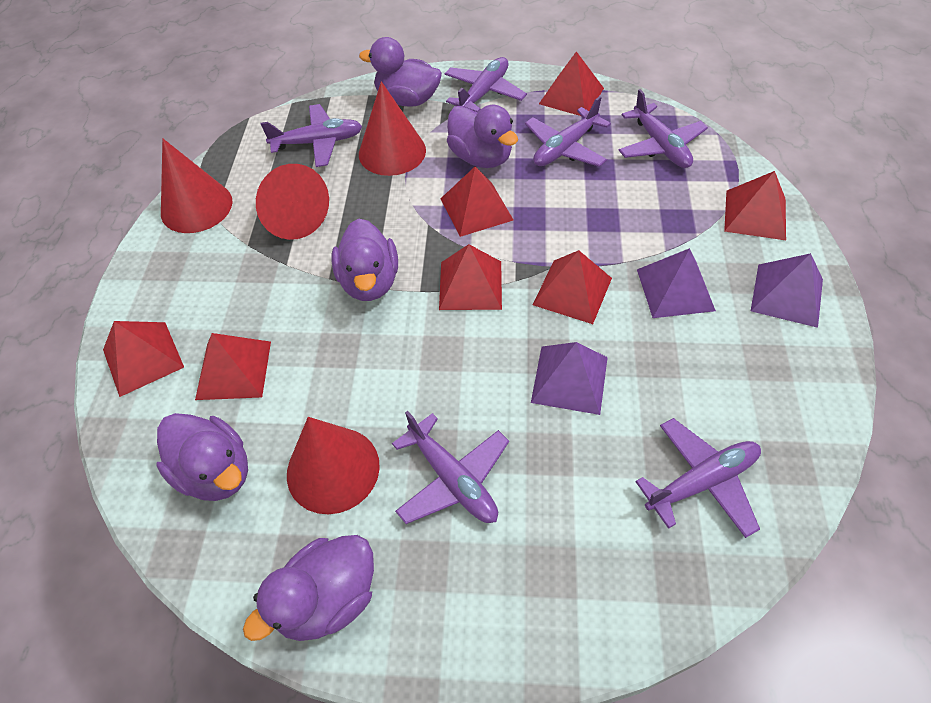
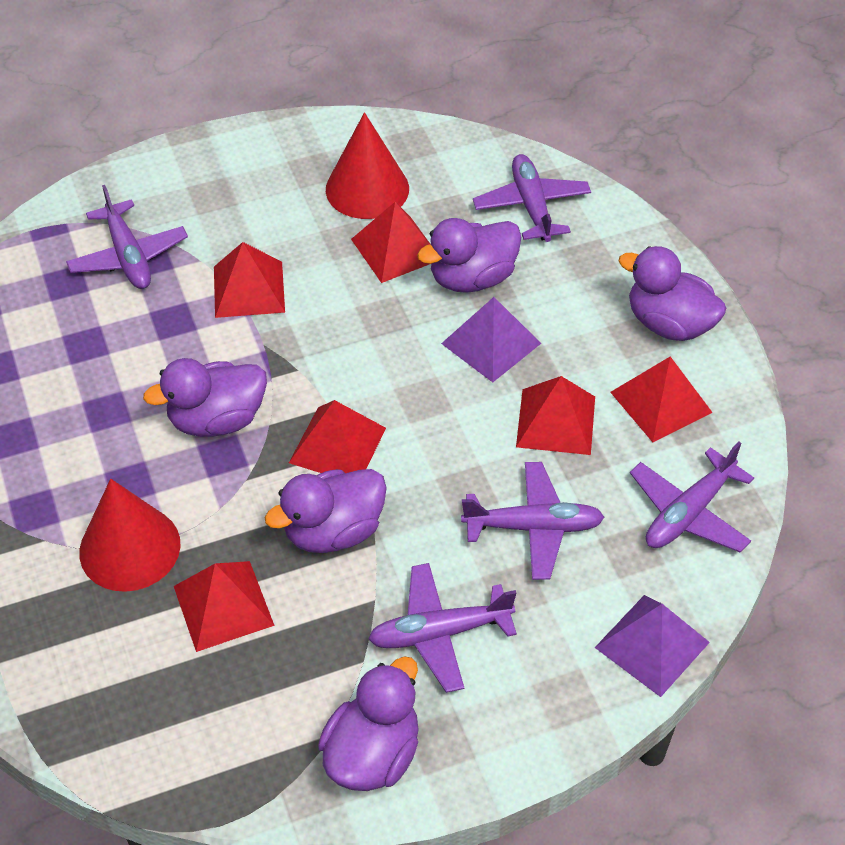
purple plane: 6 -> 5
purple pyramid: 3 -> 2
red cone: 4 -> 2
red pyramid: 7 -> 6

